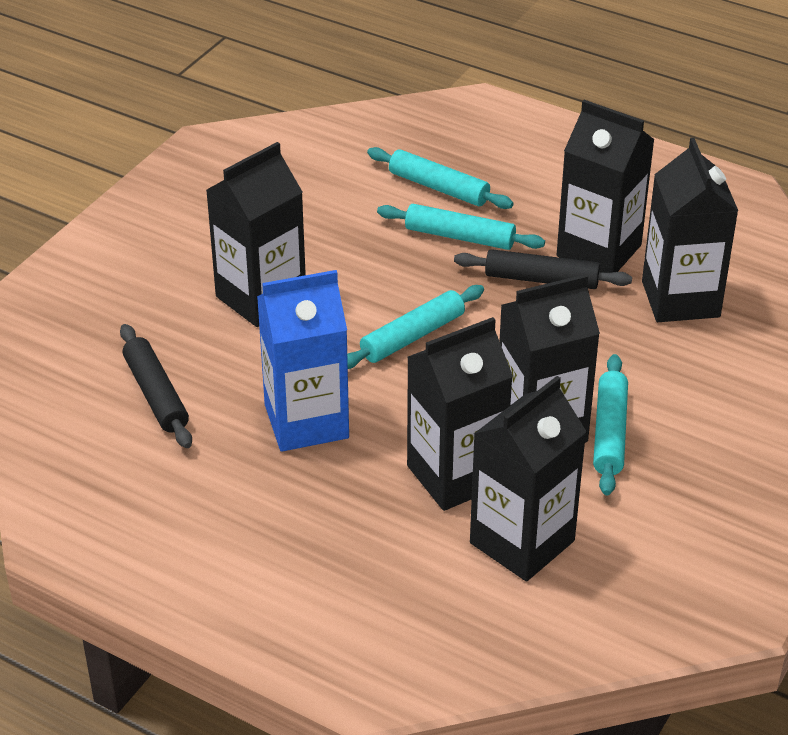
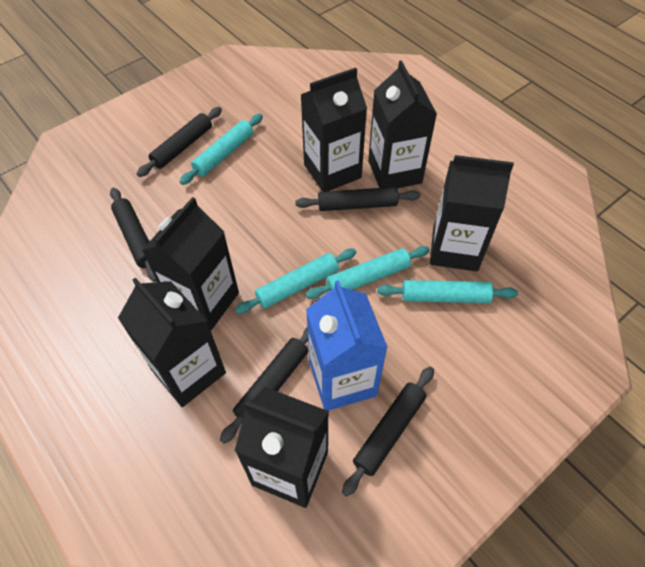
black rolling pin: 2 -> 5

